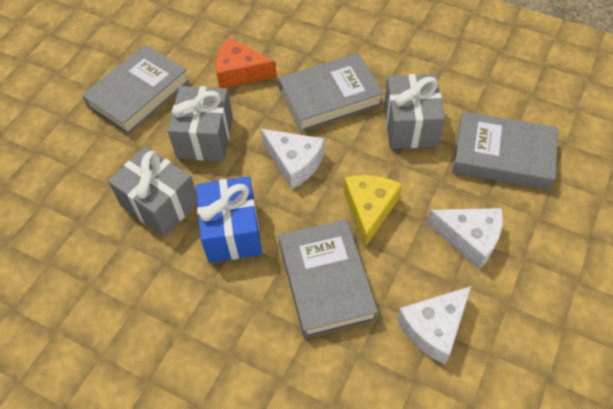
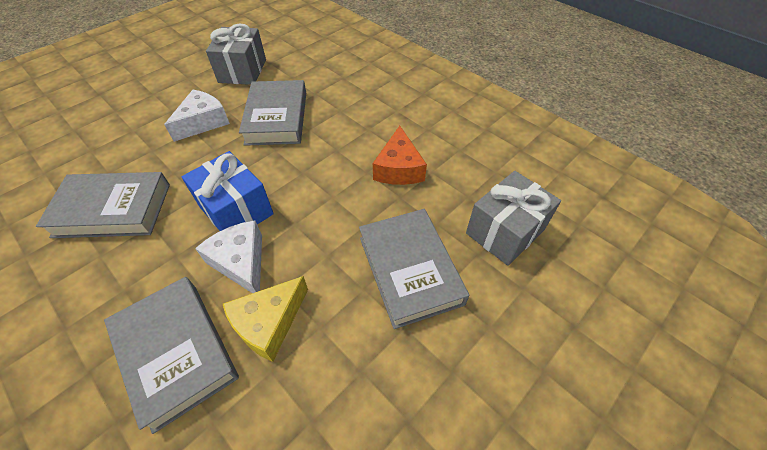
grey gift: 3 -> 2
white cheese: 3 -> 2

